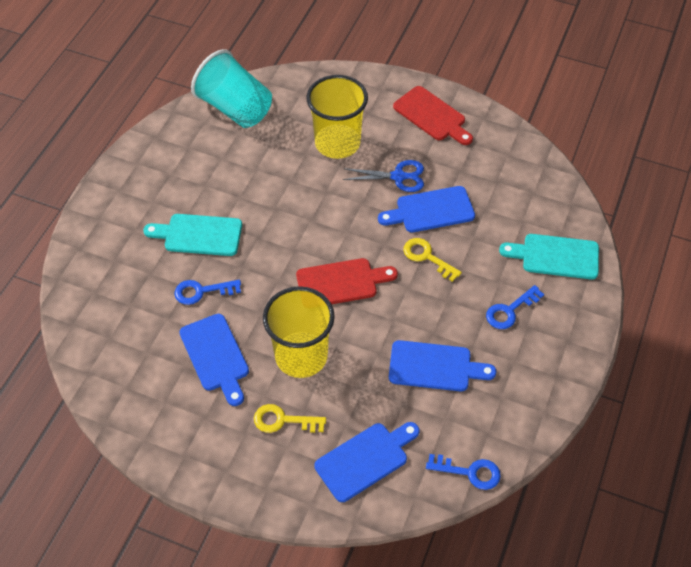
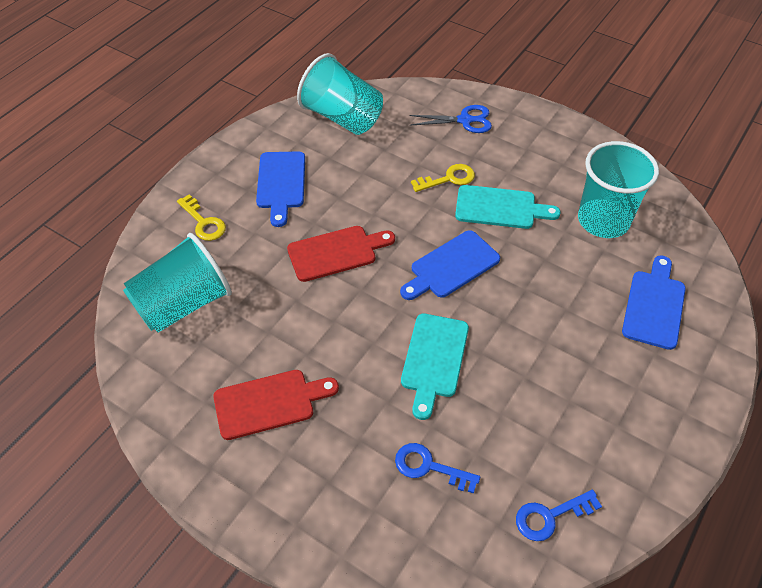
blue cutting board: 4 -> 3
blue key: 3 -> 2
turquoise cup: 1 -> 3
yellow cup: 2 -> 0

